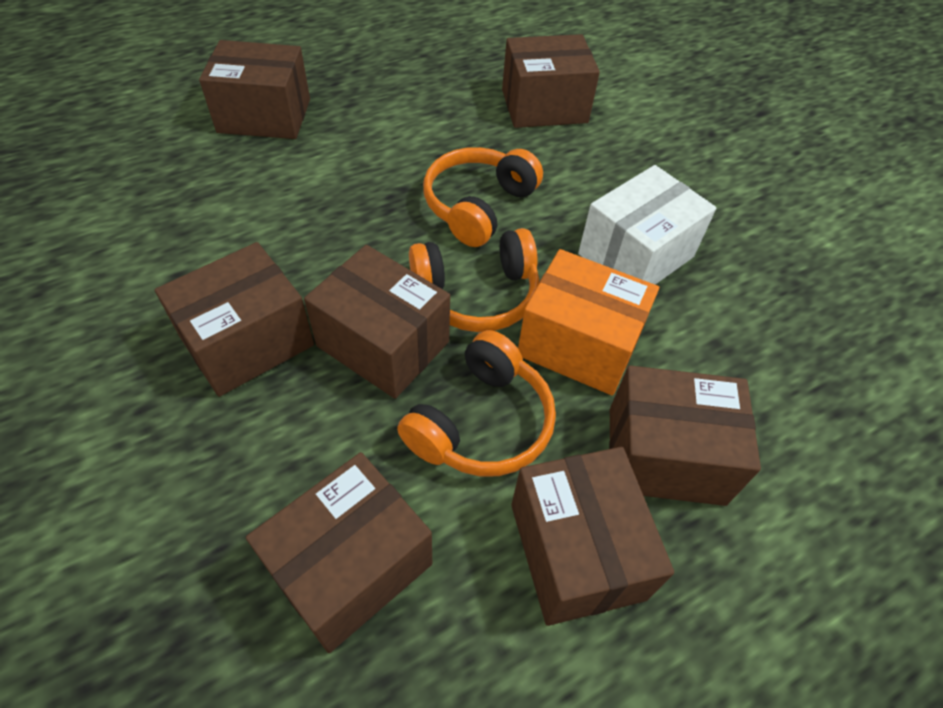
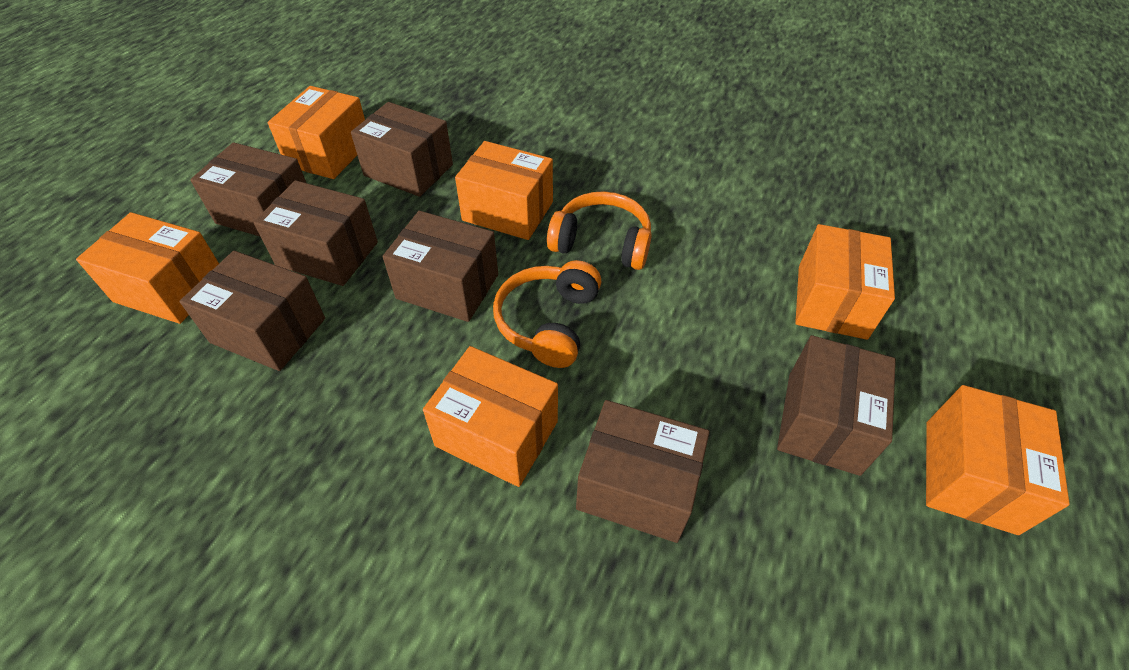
orange box: 1 -> 6
orange headphones: 3 -> 2
white box: 1 -> 0

